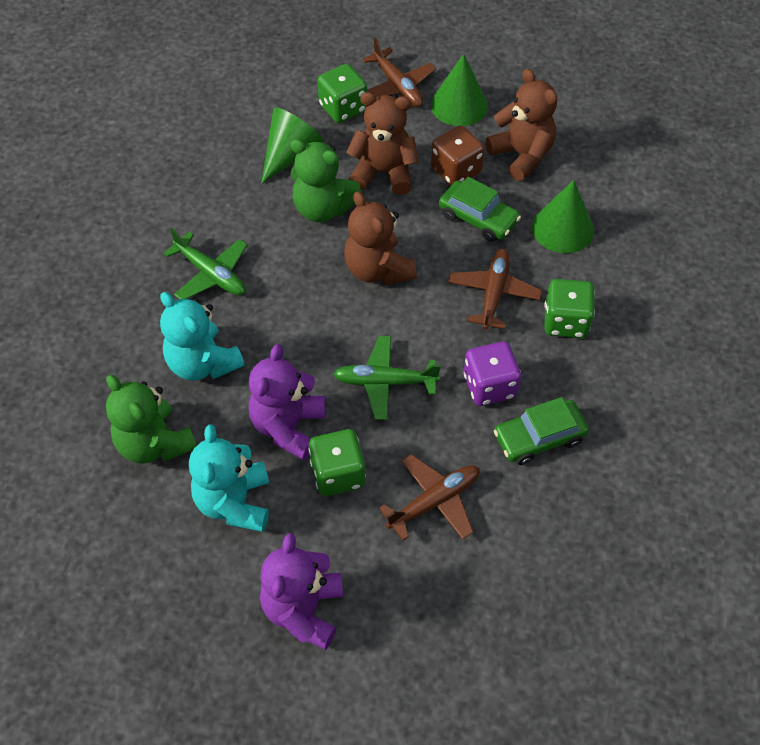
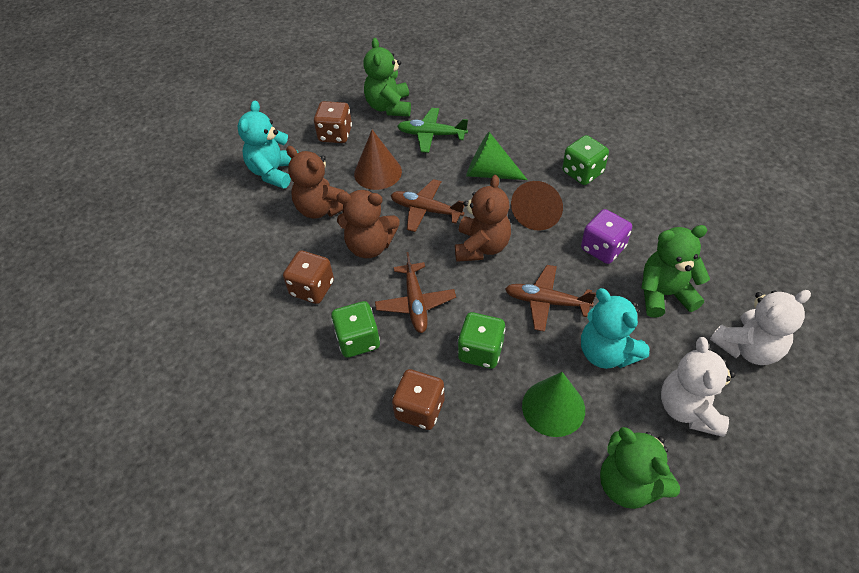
brown cone: 0 -> 2
brown dice: 1 -> 3
green car: 2 -> 0
green cone: 3 -> 2
green plane: 2 -> 1
green teddy bear: 2 -> 3
purple teddy bear: 2 -> 0
white teddy bear: 0 -> 2

